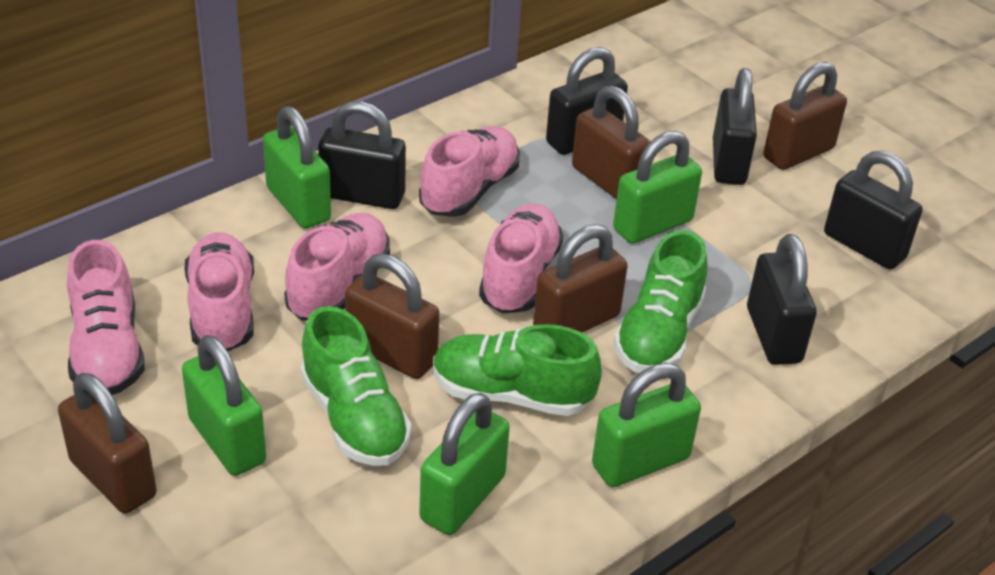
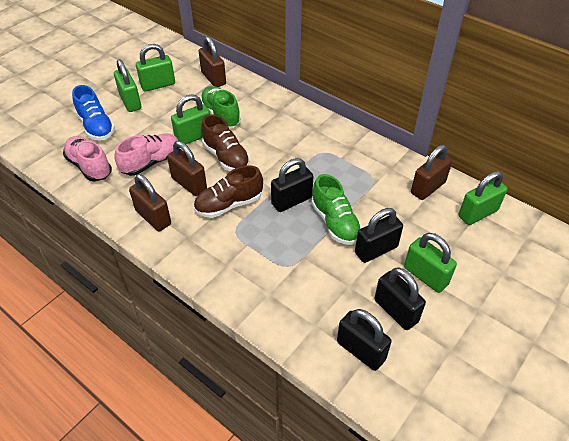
black padlock: 5 -> 4
blue shoe: 0 -> 1
brown padlock: 5 -> 4
brown shoe: 0 -> 2
green shoe: 3 -> 2
pink shoe: 5 -> 2

